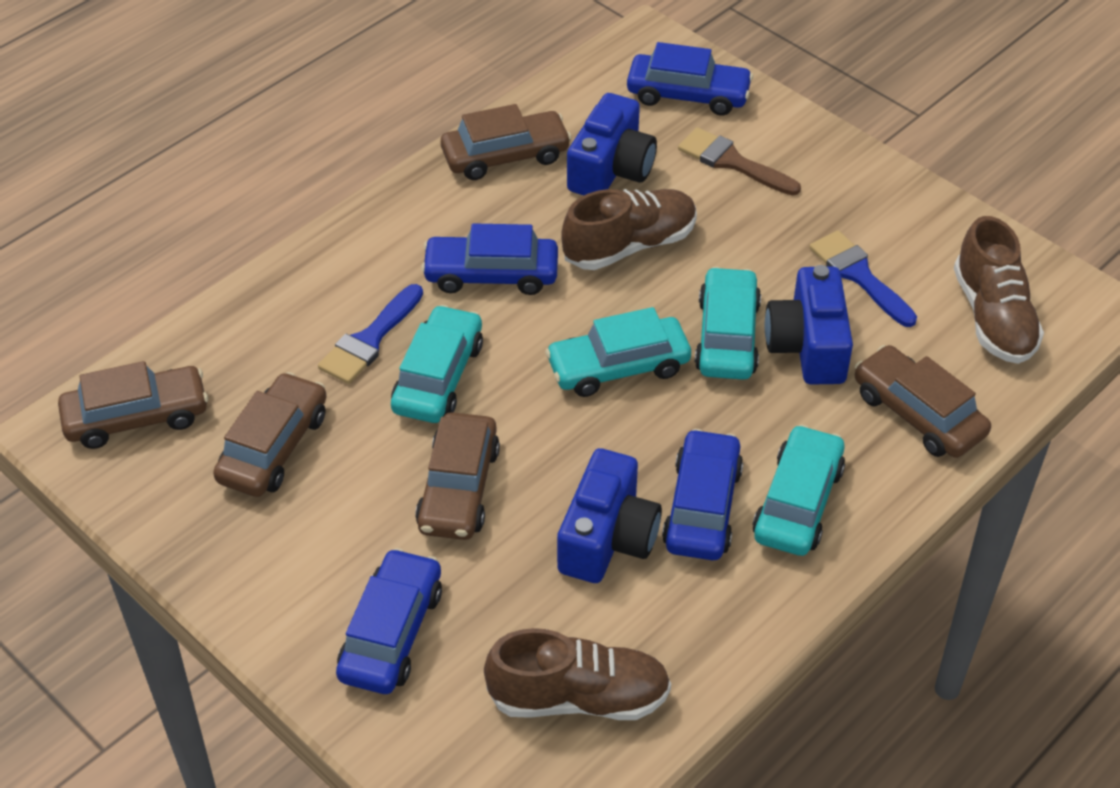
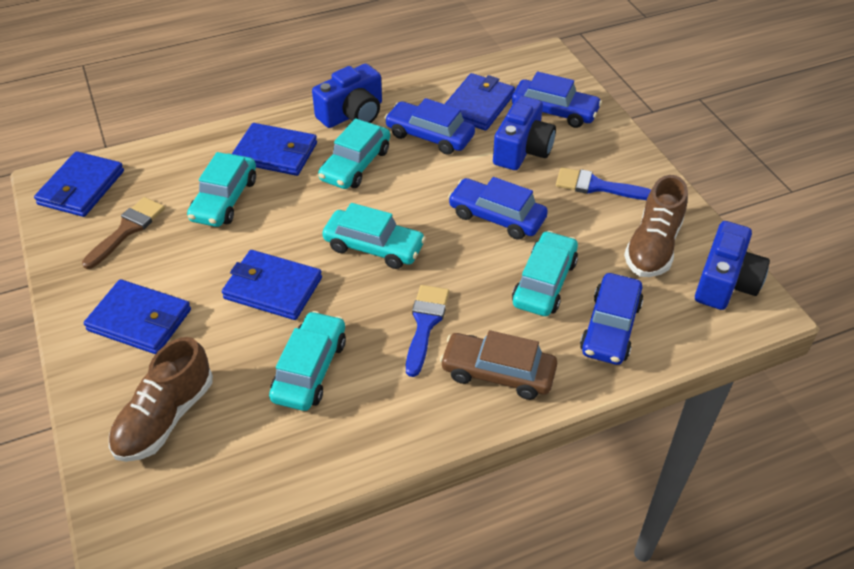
blue wallet: 0 -> 5
brown car: 5 -> 1
brown shoe: 3 -> 2
turquoise car: 4 -> 5

